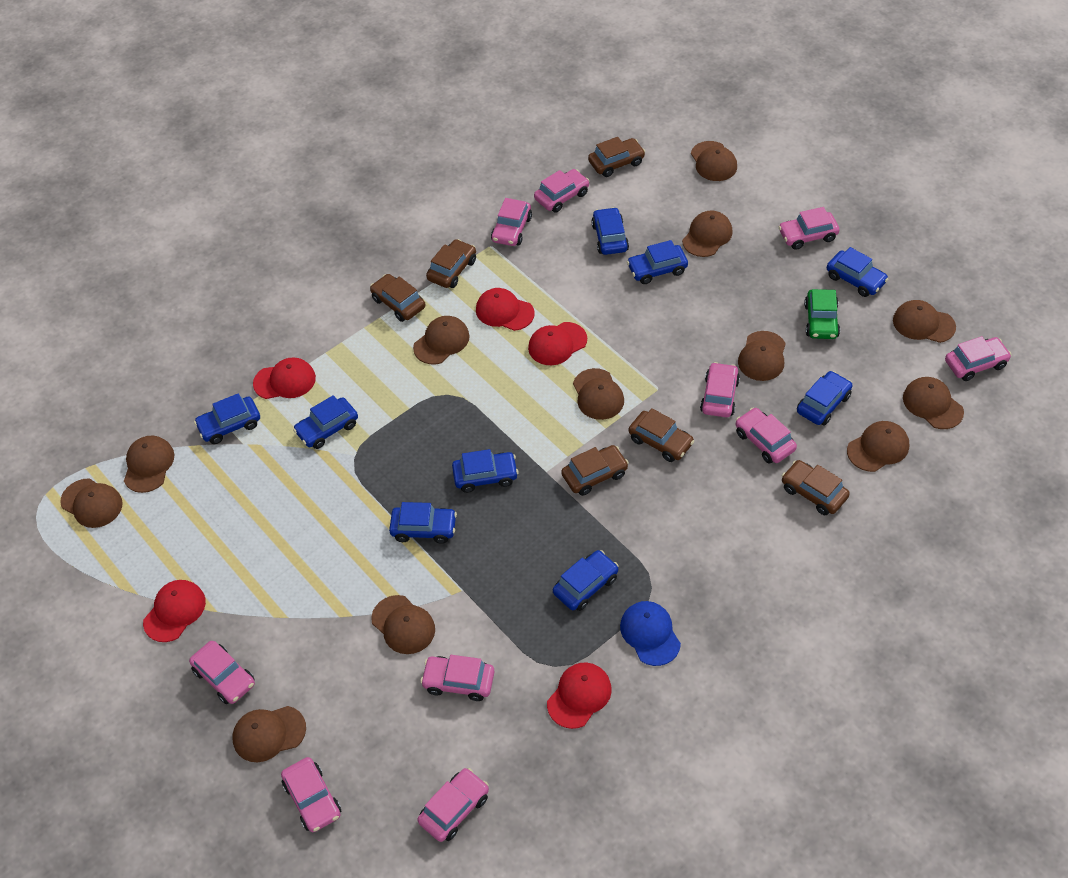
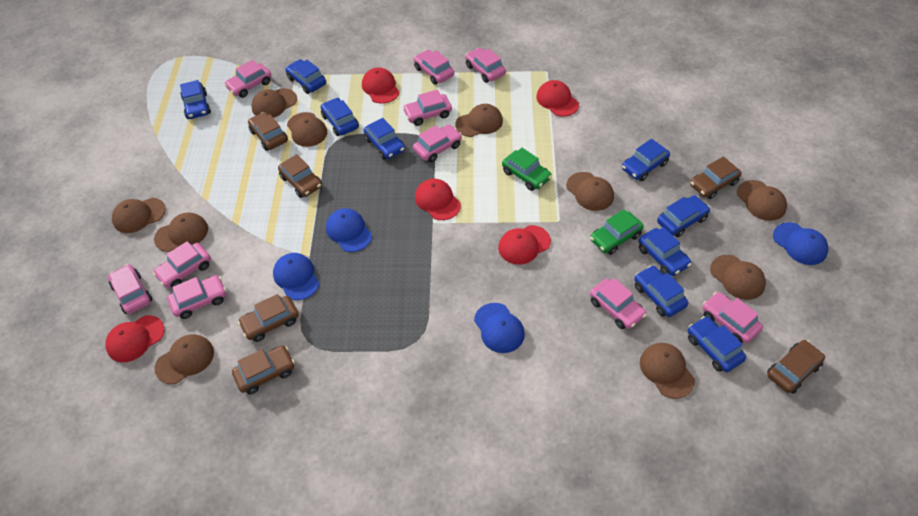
blue cap: 1 -> 4
brown cap: 12 -> 10
green car: 1 -> 2

